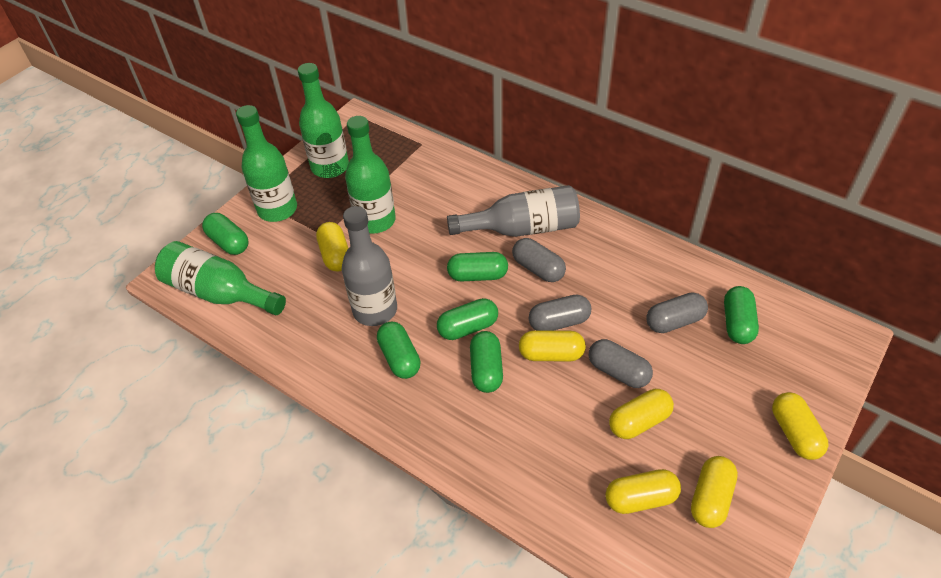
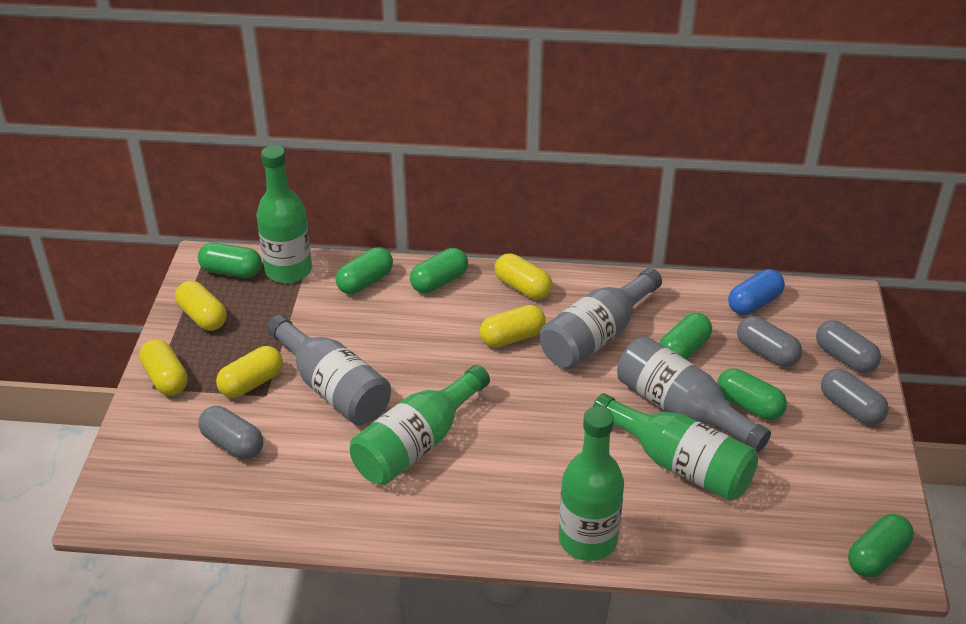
blue capsule: 0 -> 1
grey bottle: 2 -> 3
yellow capsule: 6 -> 5

